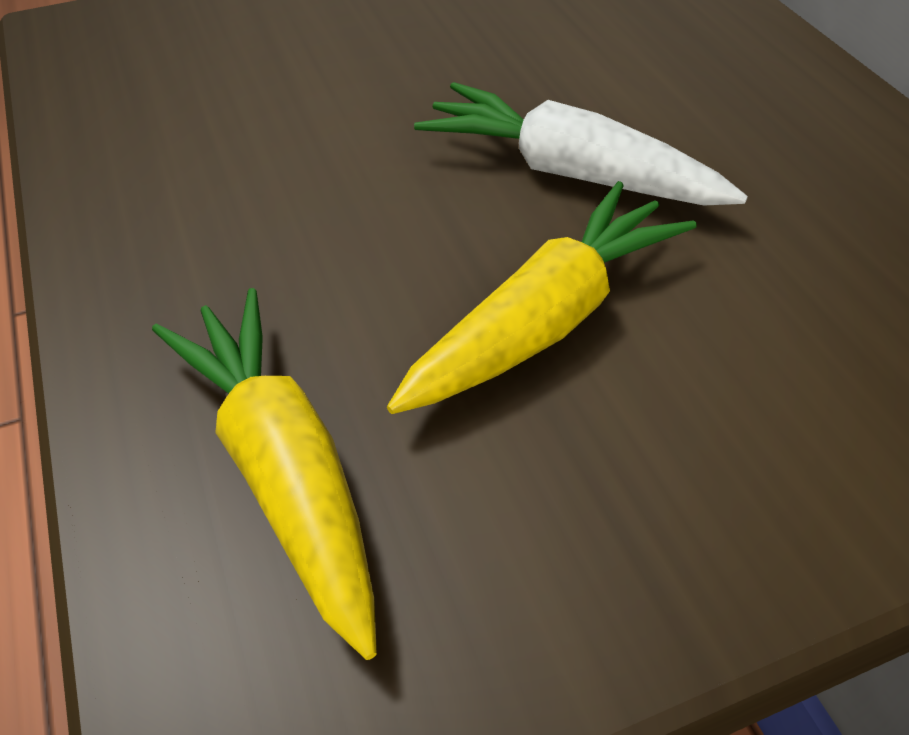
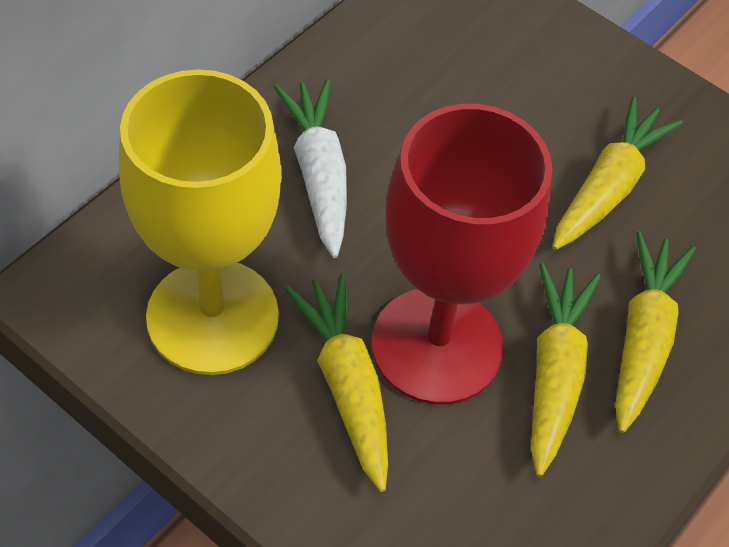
red goblet: 0 -> 1
yellow carrot: 2 -> 4
yellow goblet: 0 -> 1

